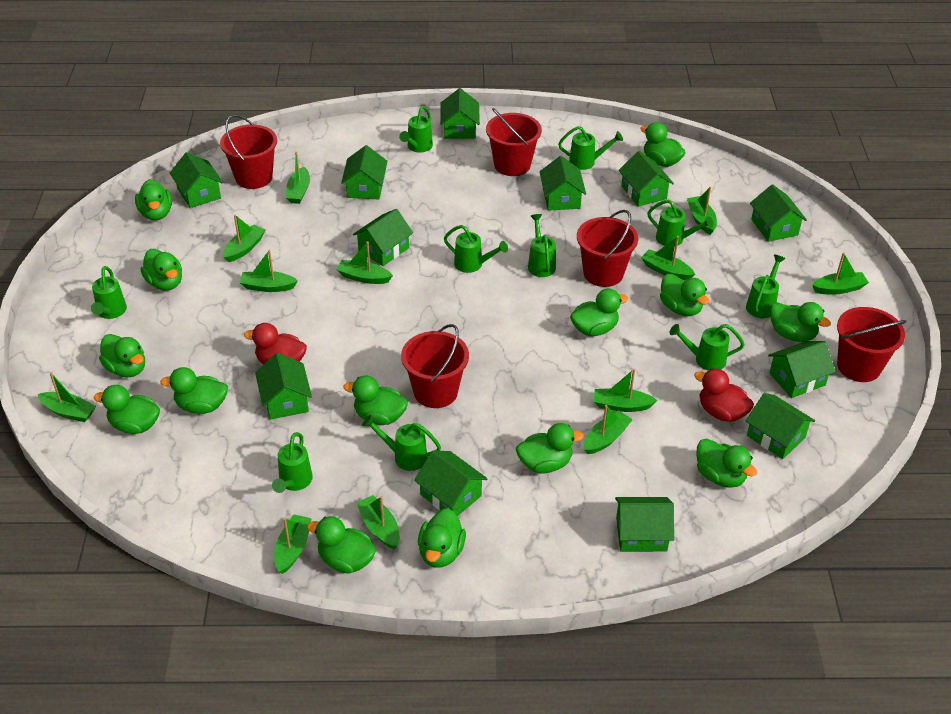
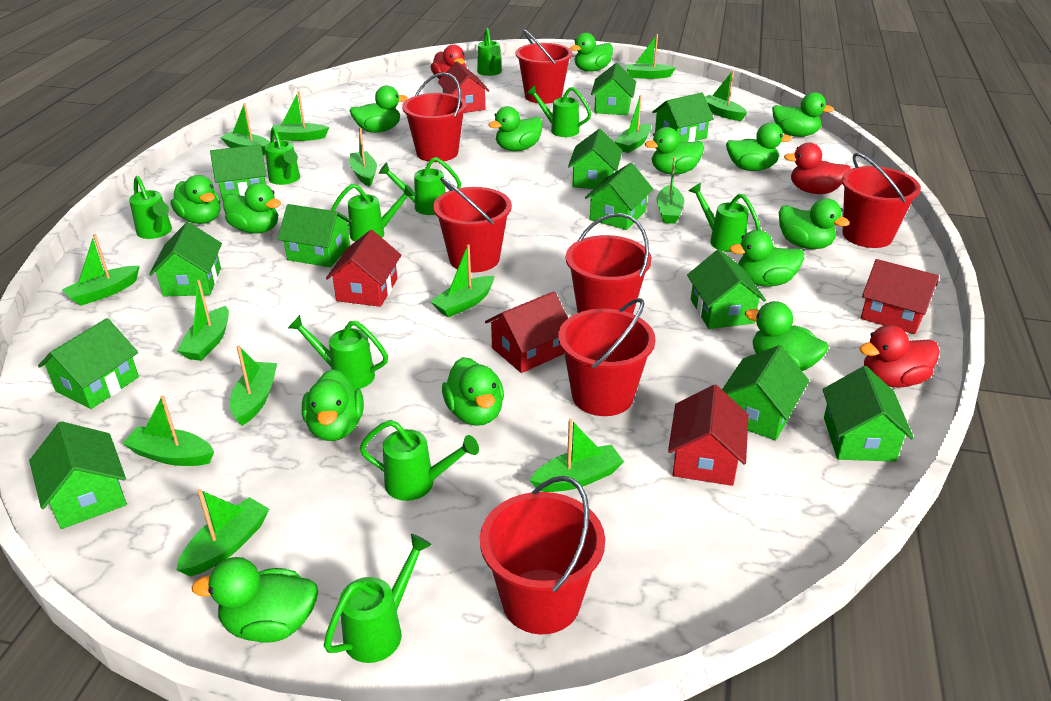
green boat: 12 -> 14
red bucket: 5 -> 7
red duck: 2 -> 3
red house: 0 -> 5

